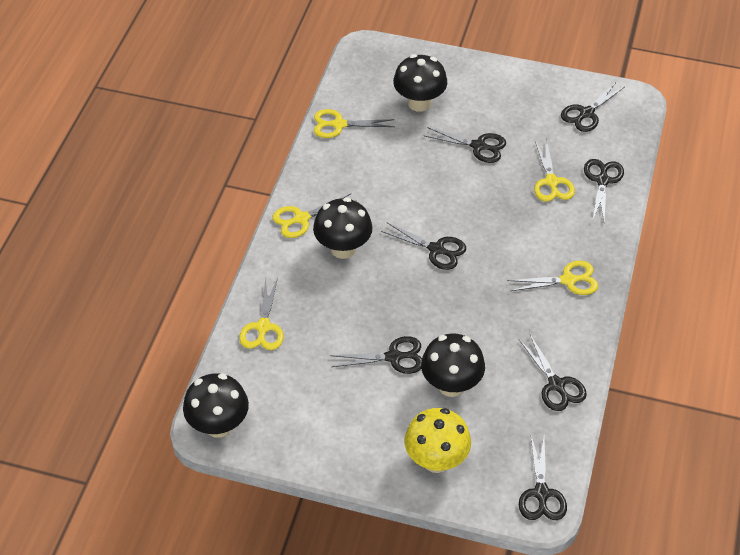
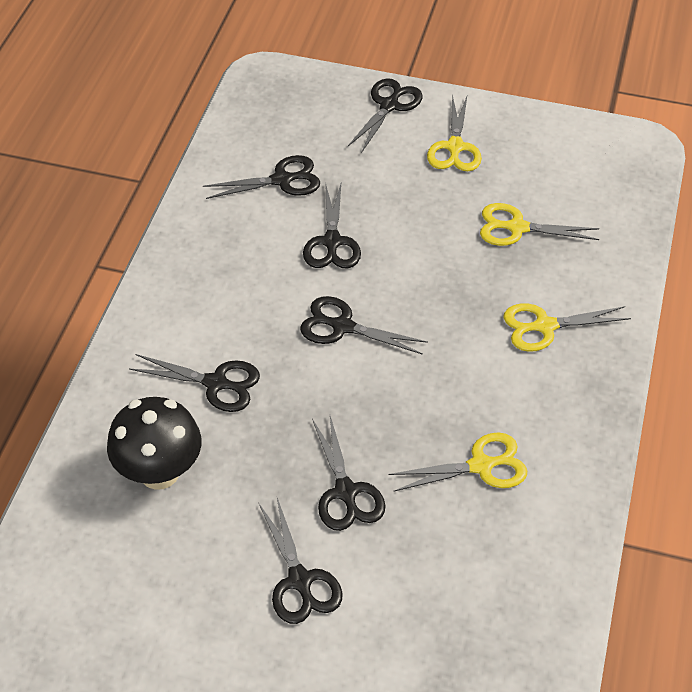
black mushroom: 4 -> 1
yellow mushroom: 1 -> 0
yellow scissors: 5 -> 4

